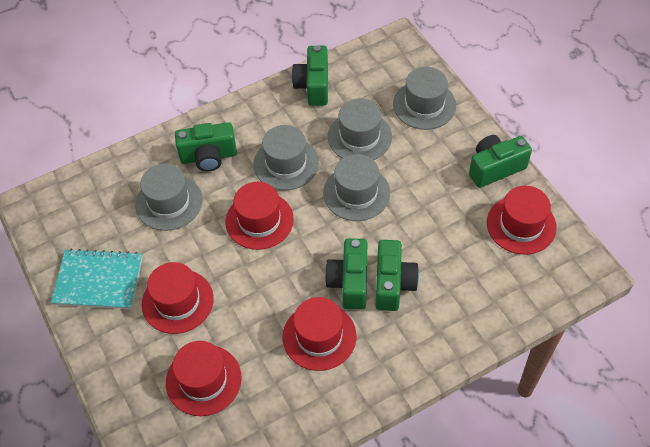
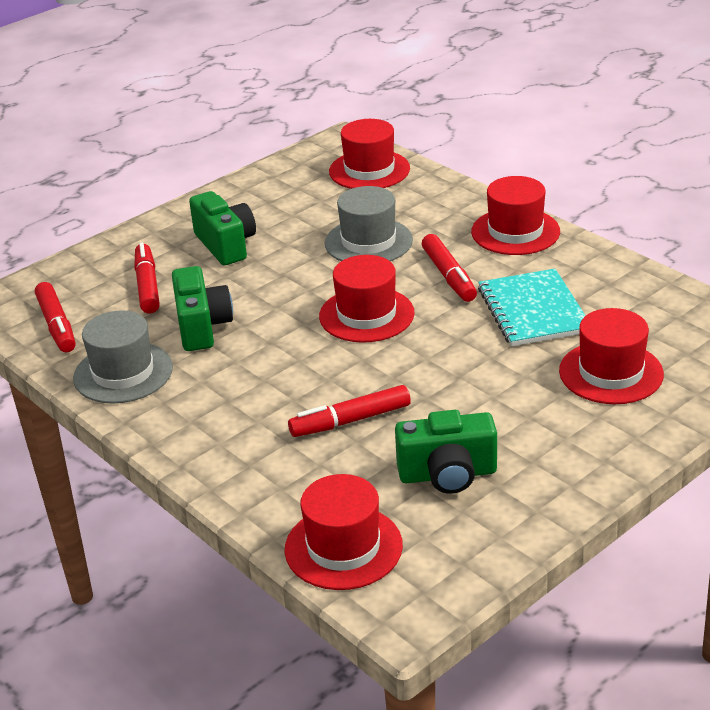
green camera: 5 -> 3
grey hat: 5 -> 2
red marker: 0 -> 4

